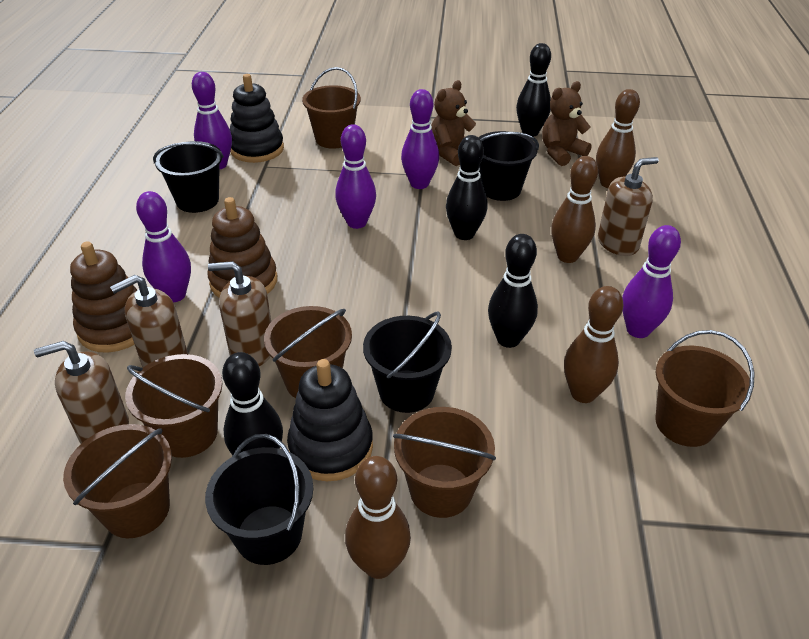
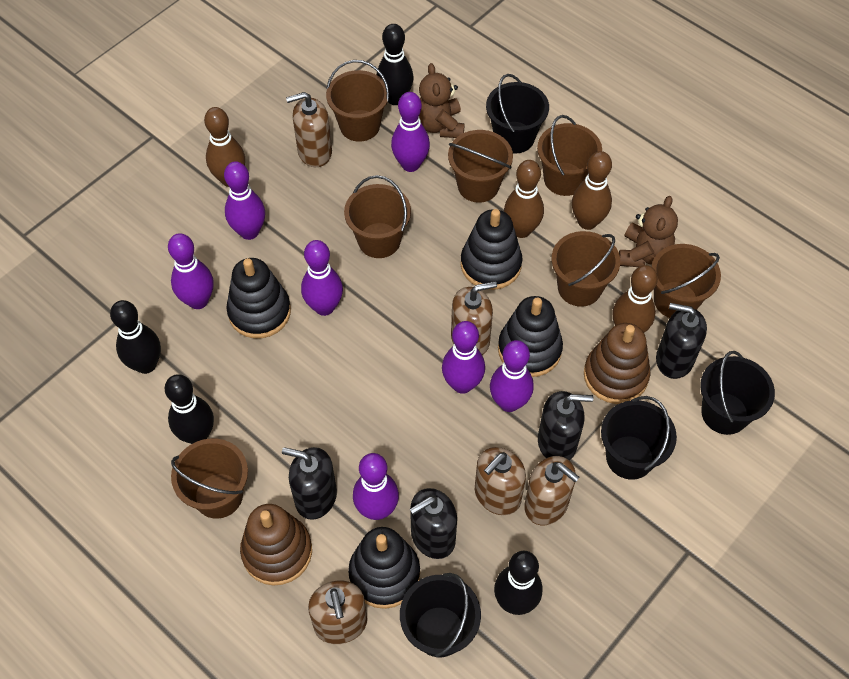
black soap dispenser: 0 -> 4
black stacking toy: 2 -> 4
brown bucket: 6 -> 7
brown soap dispenser: 4 -> 5
purple bowling pin: 5 -> 7

